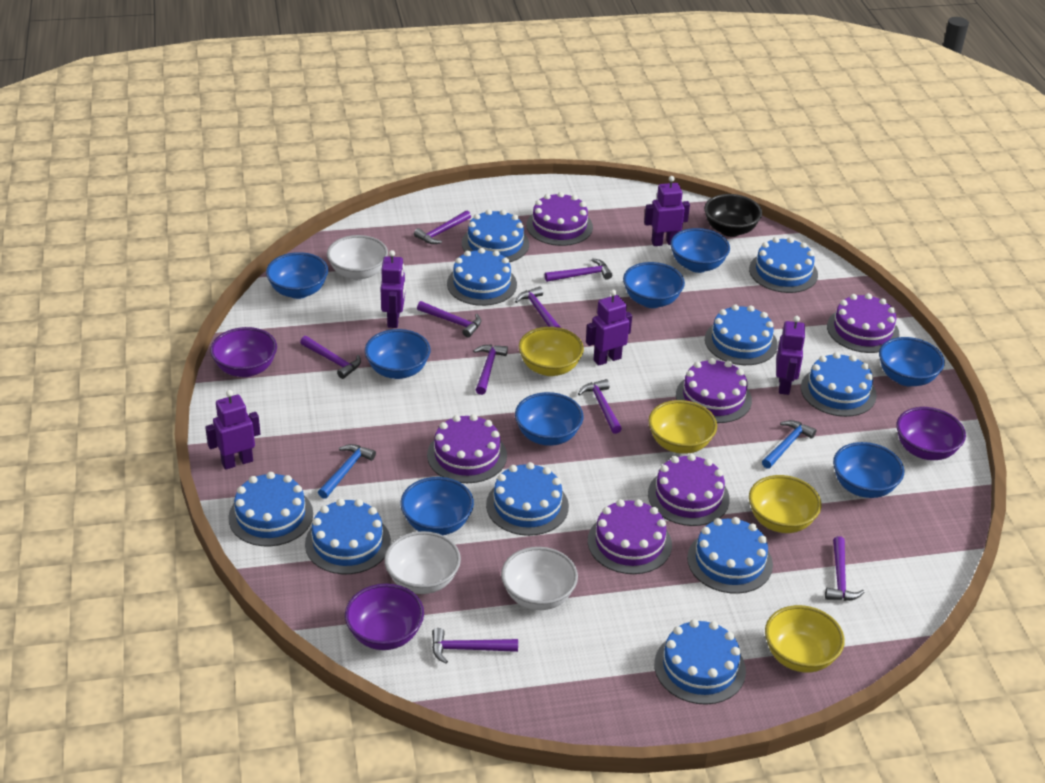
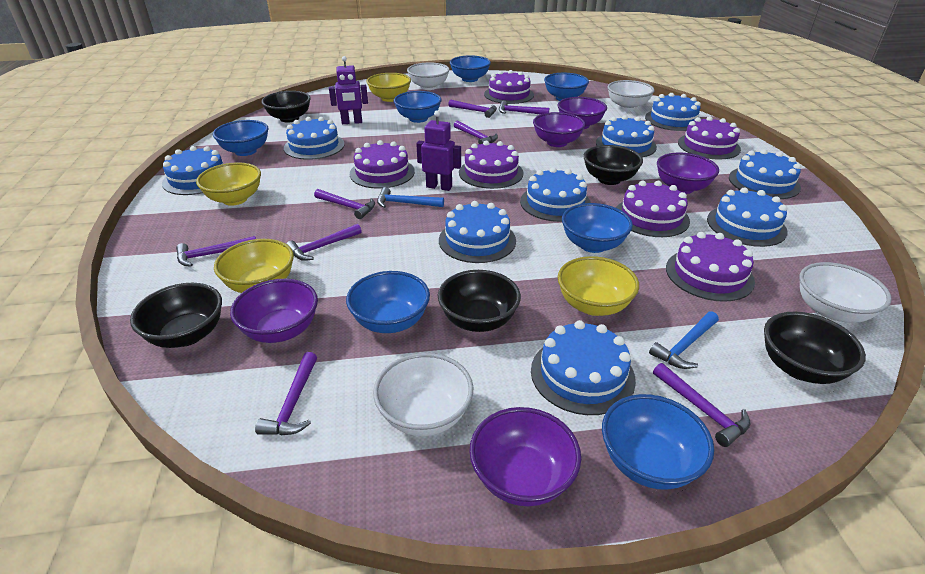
black bowl: 1 -> 5
blue bowl: 8 -> 7
blue cake: 10 -> 9
purple bowl: 3 -> 5
purple hammer: 9 -> 8
purple robot: 5 -> 2
white bowl: 3 -> 4

